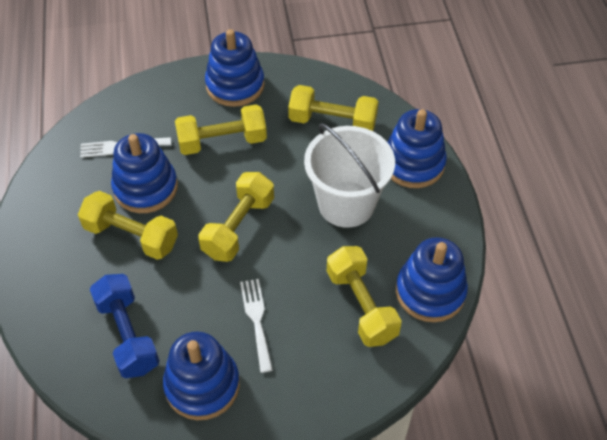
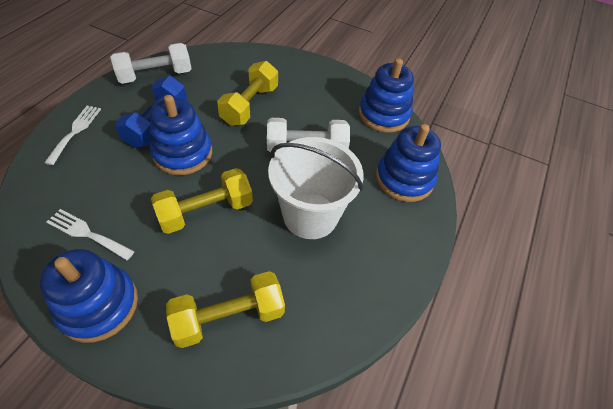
blue stacking toy: 5 -> 4
white dumbbell: 0 -> 2
yellow dumbbell: 5 -> 3

